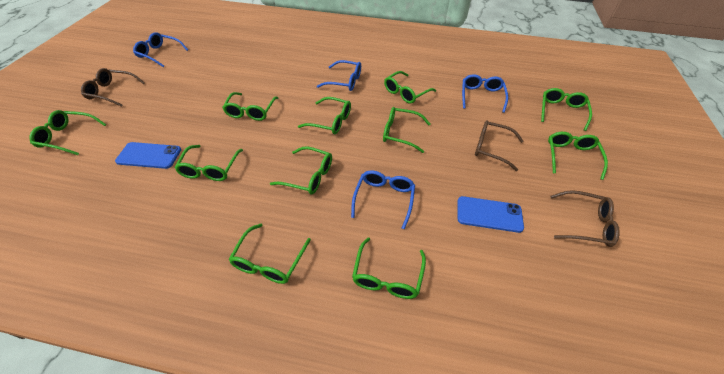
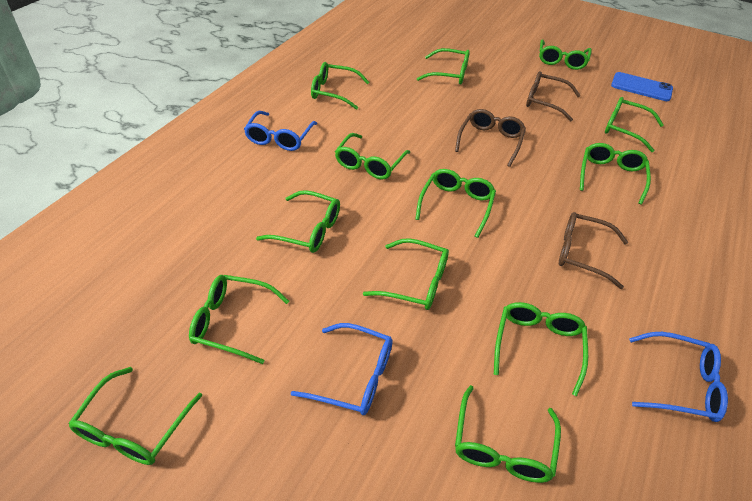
blue glasses: 4 -> 3
blue phone: 2 -> 1
green glasses: 11 -> 13

